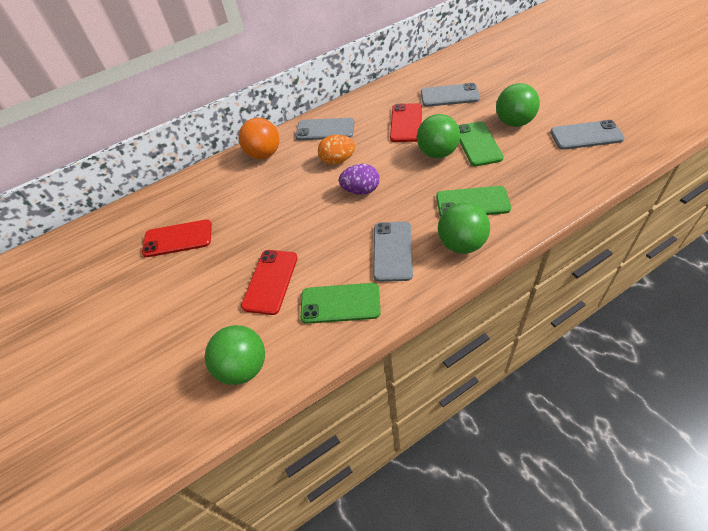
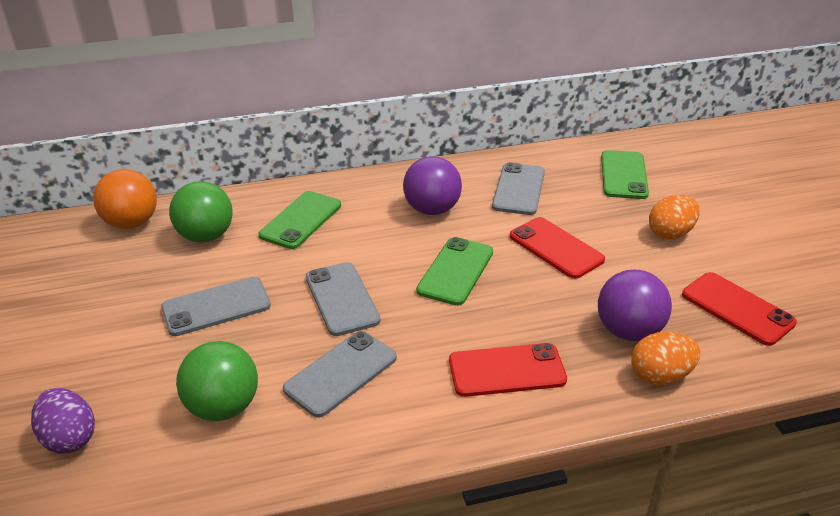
green ball: 4 -> 2
orange egg: 1 -> 2
purple ball: 0 -> 2

